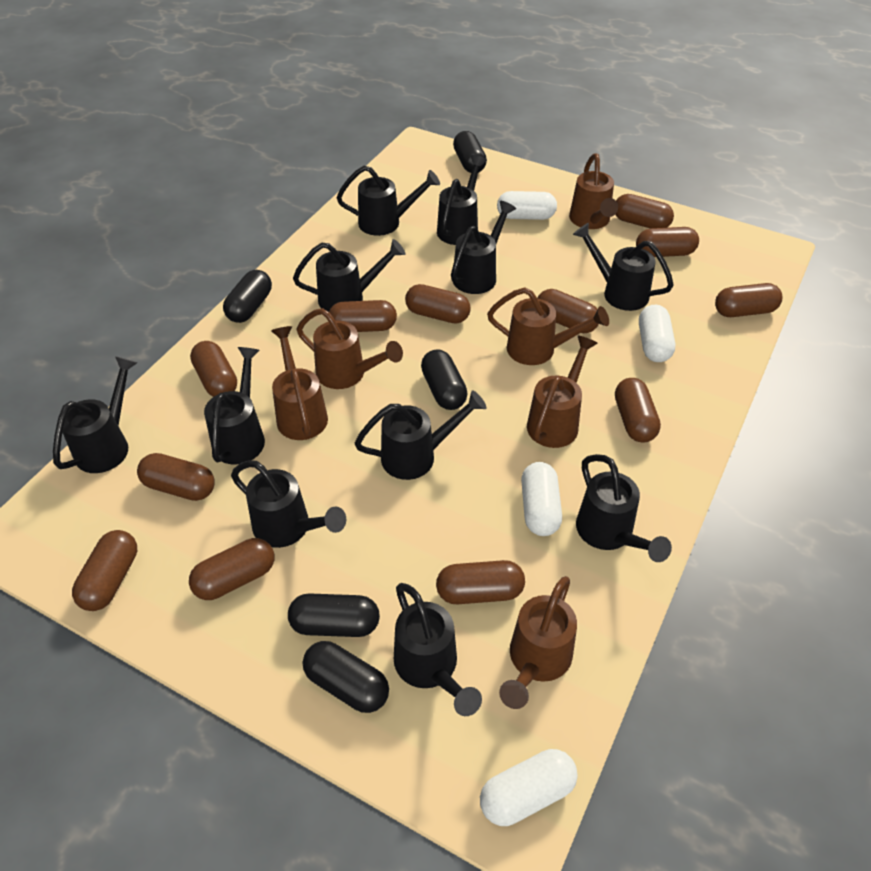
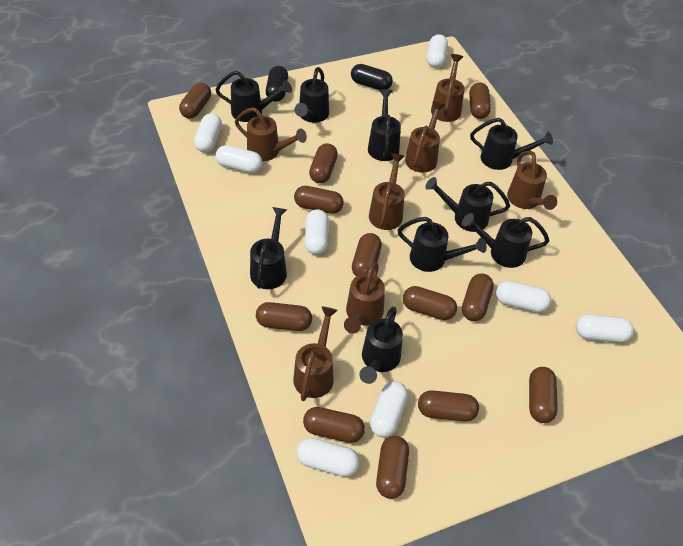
black capsule: 5 -> 2
black watering can: 11 -> 9
brown watering can: 6 -> 7
white capsule: 4 -> 8

